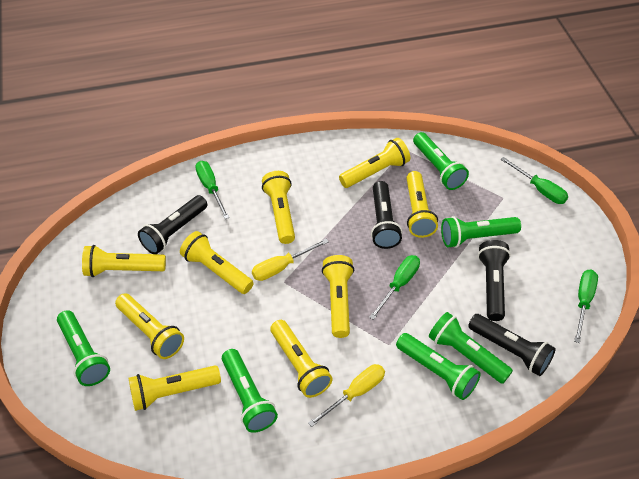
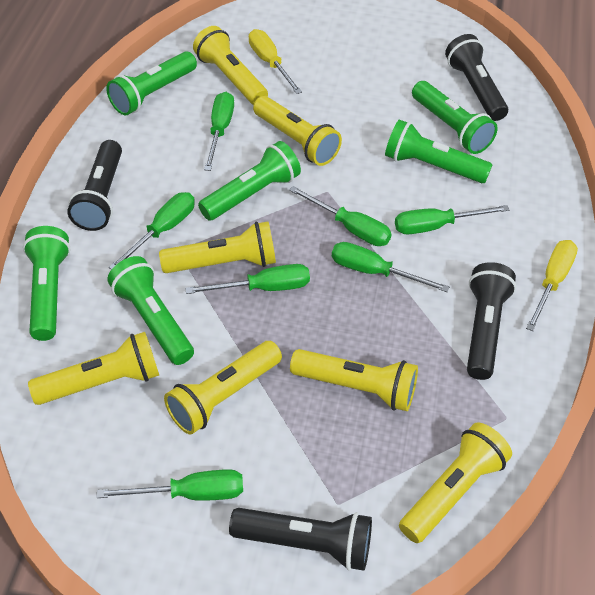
green screwdriver: 4 -> 7
yellow flashlight: 9 -> 7

